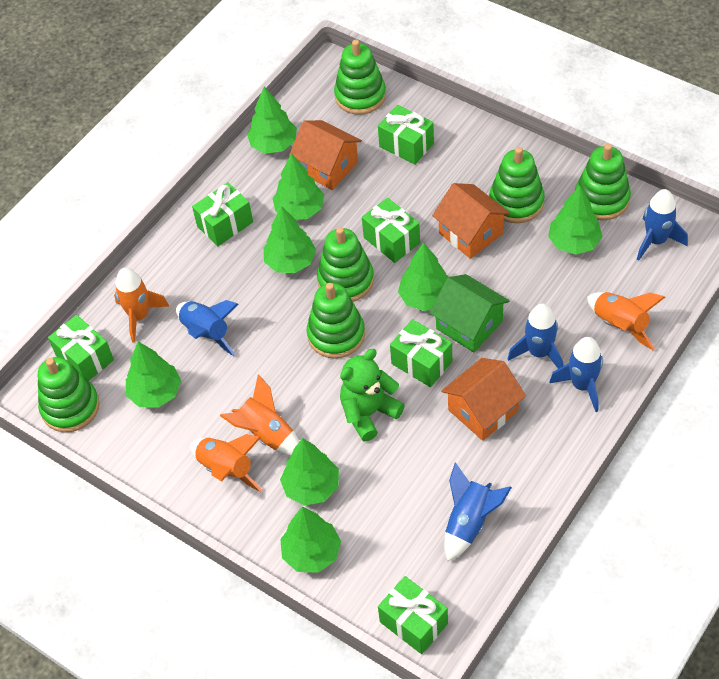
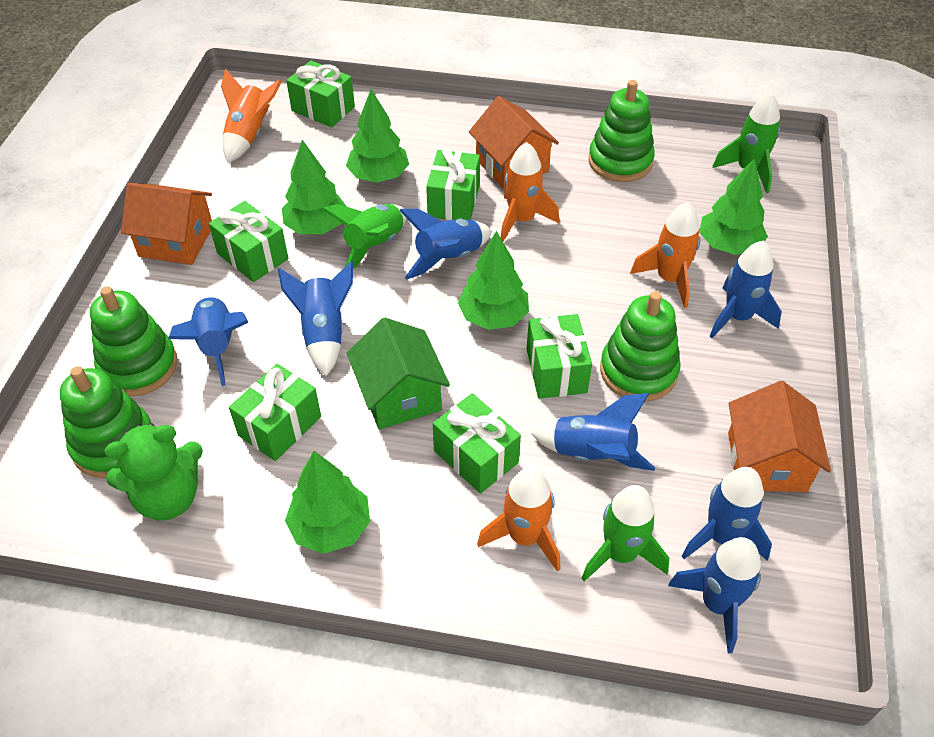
blue rocket: 5 -> 7
green rocket: 0 -> 3
green stacking toy: 6 -> 4
green tree: 8 -> 5

